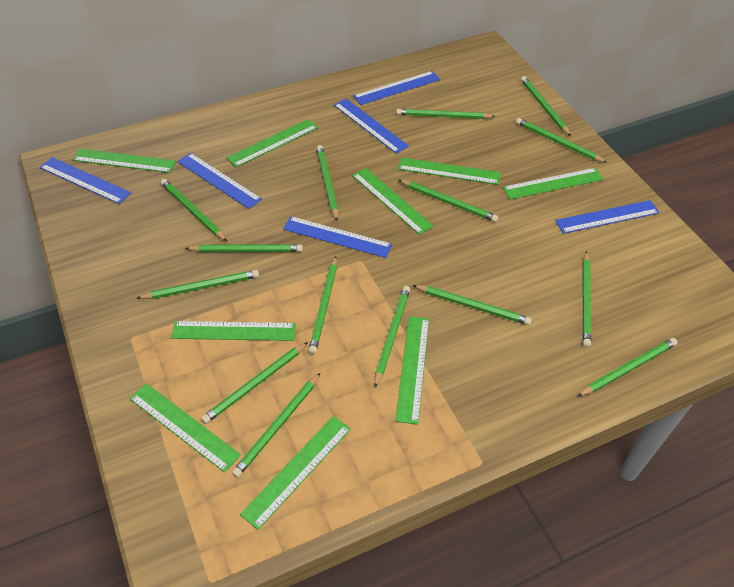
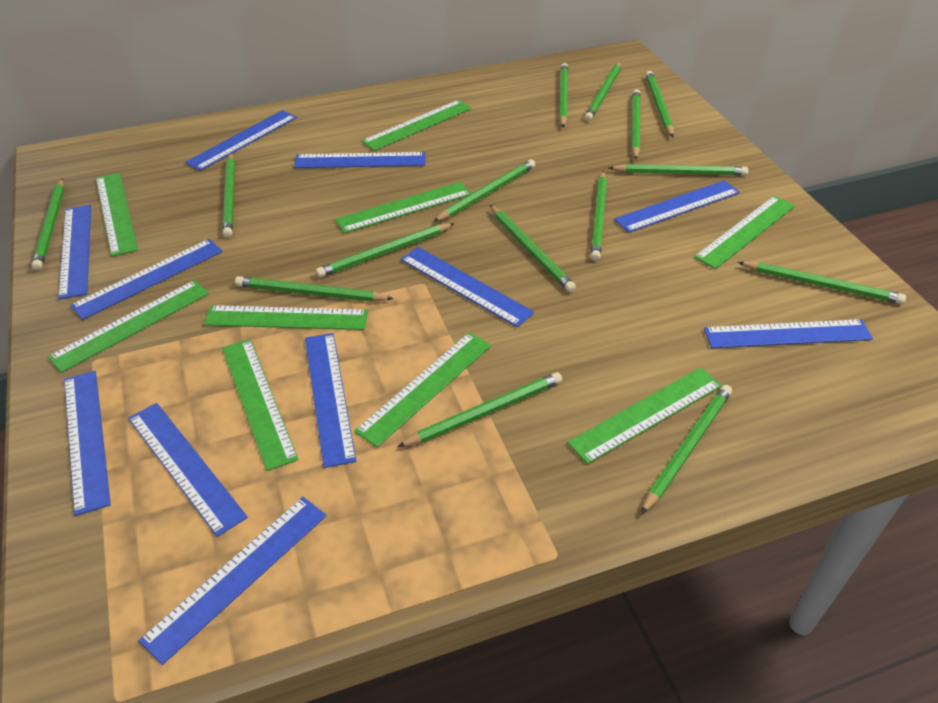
blue ruler: 6 -> 11

